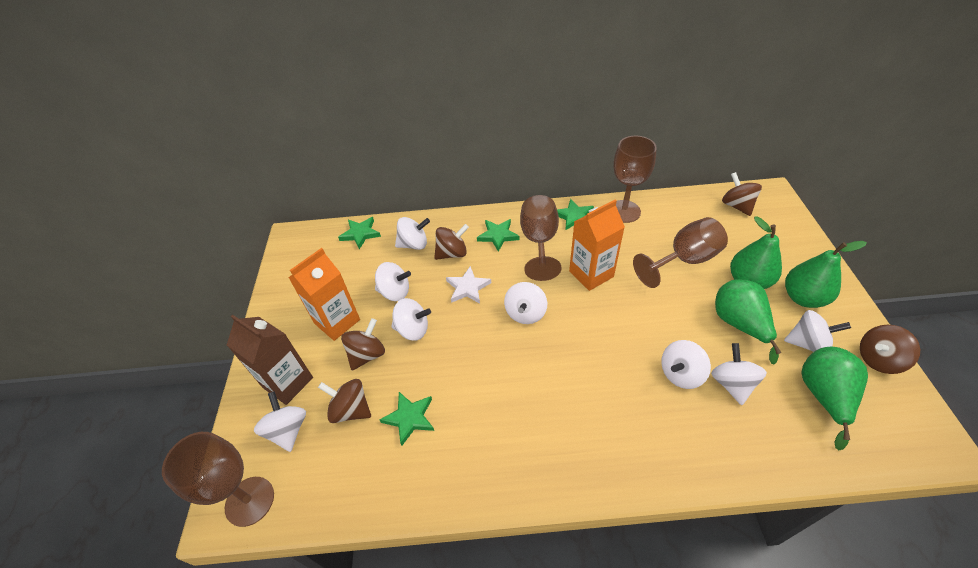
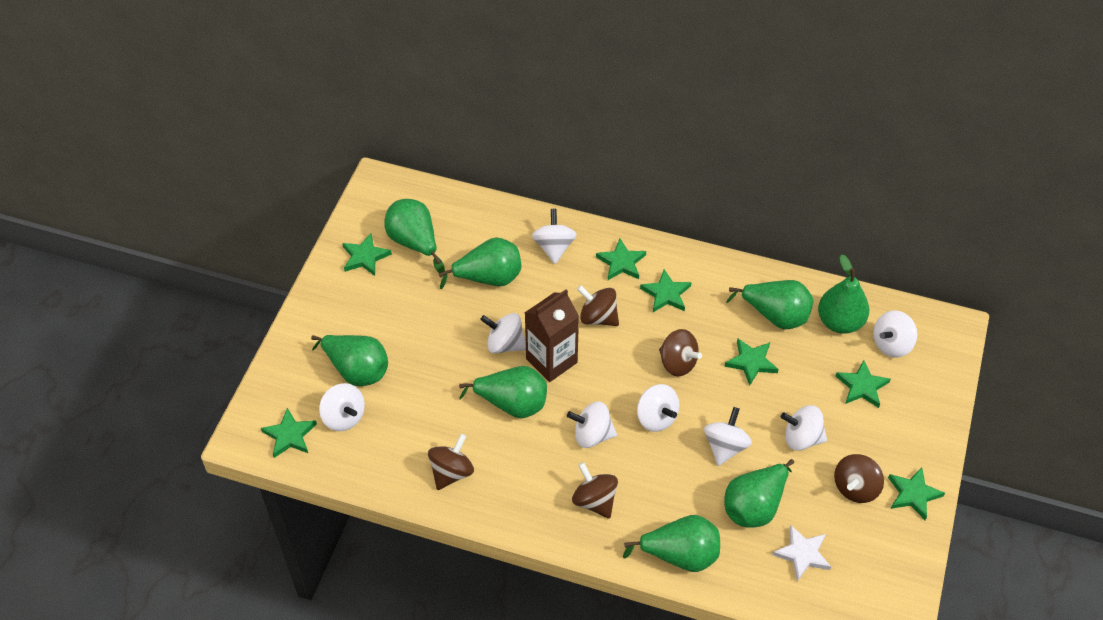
brown goblet: 4 -> 0
green pear: 4 -> 8
green star: 4 -> 7
orange carton: 2 -> 0

